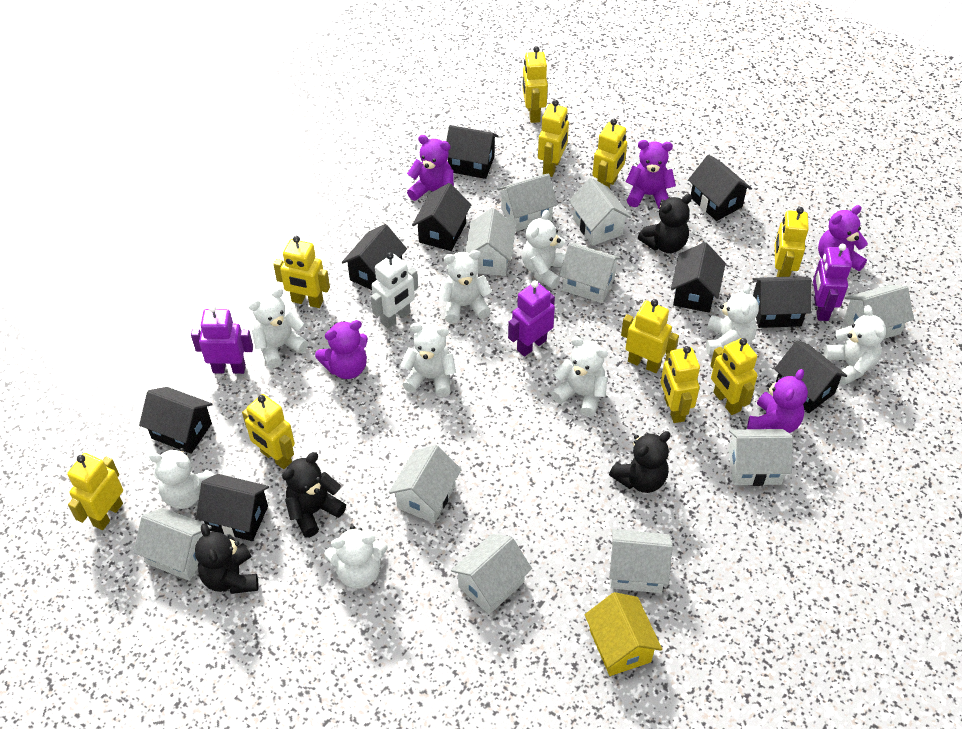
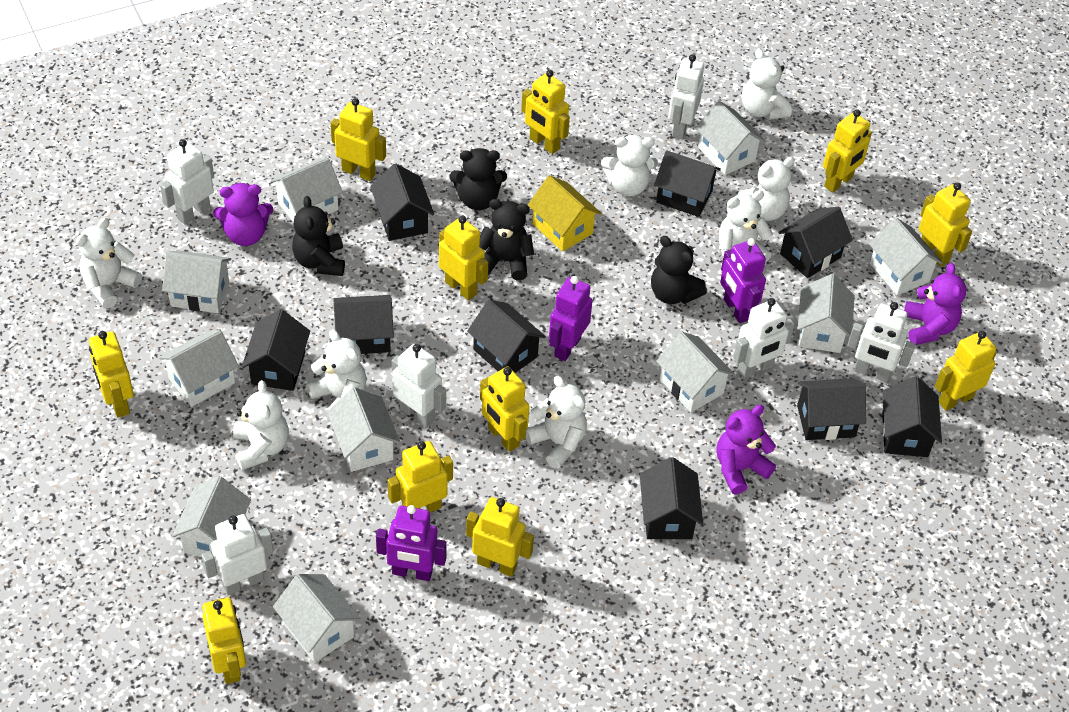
purple teddy bear: 5 -> 3
white robot: 1 -> 6
white teddy bear: 9 -> 8
yellow robot: 10 -> 11

